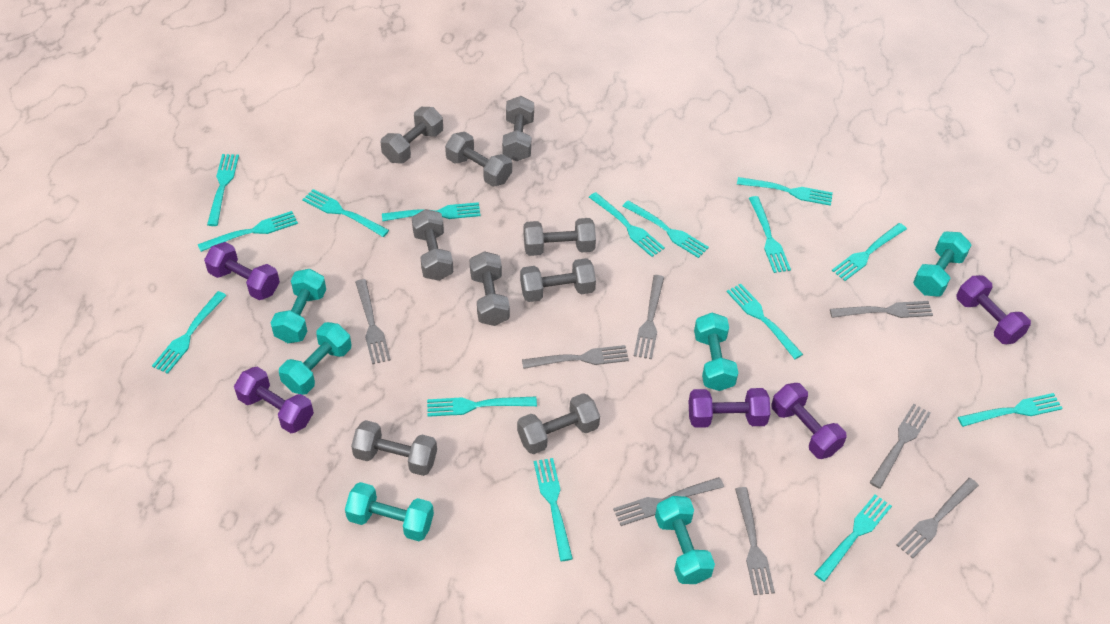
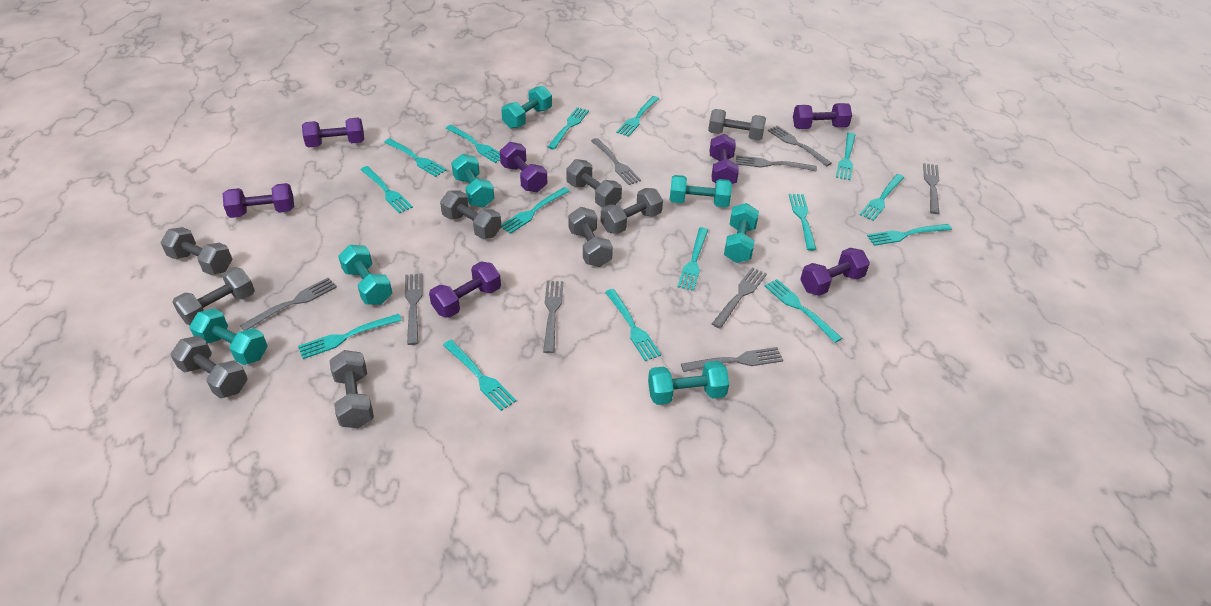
grey fork: 8 -> 9
purple dumbbell: 5 -> 7
turquoise dumbbell: 6 -> 7

